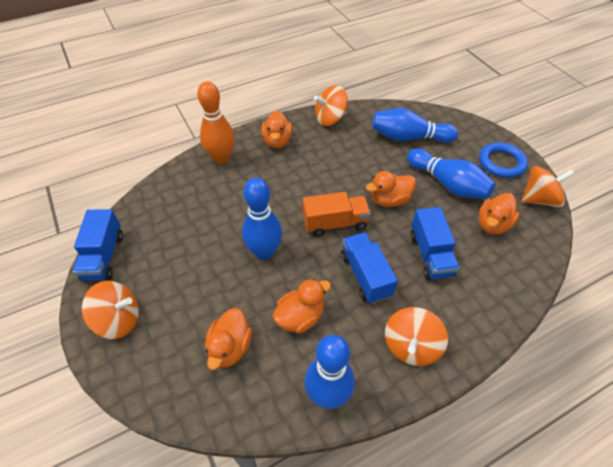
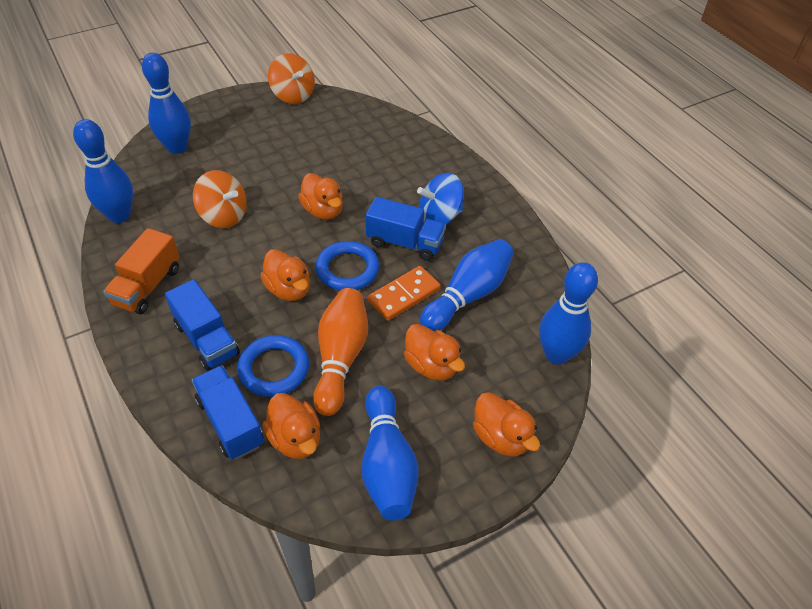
blue bowling pin: 4 -> 5
blue ring: 1 -> 2
blue spinning top: 0 -> 1
orange domino: 0 -> 1
orange spinning top: 4 -> 2

